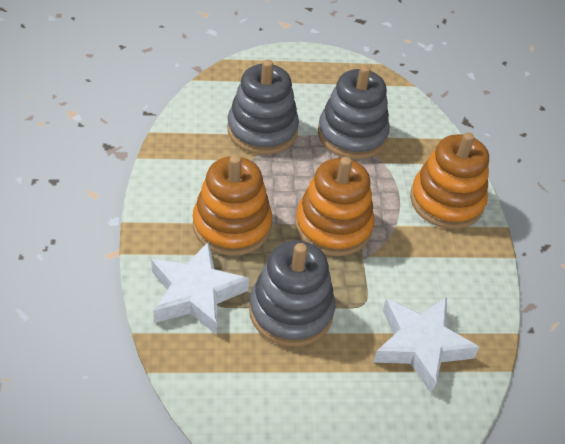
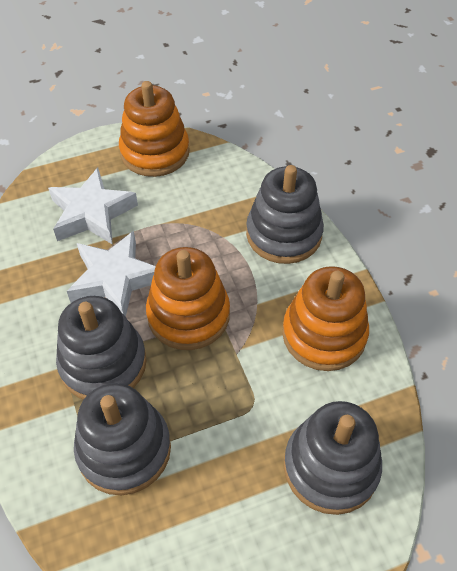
grey stacking toy: 3 -> 4

